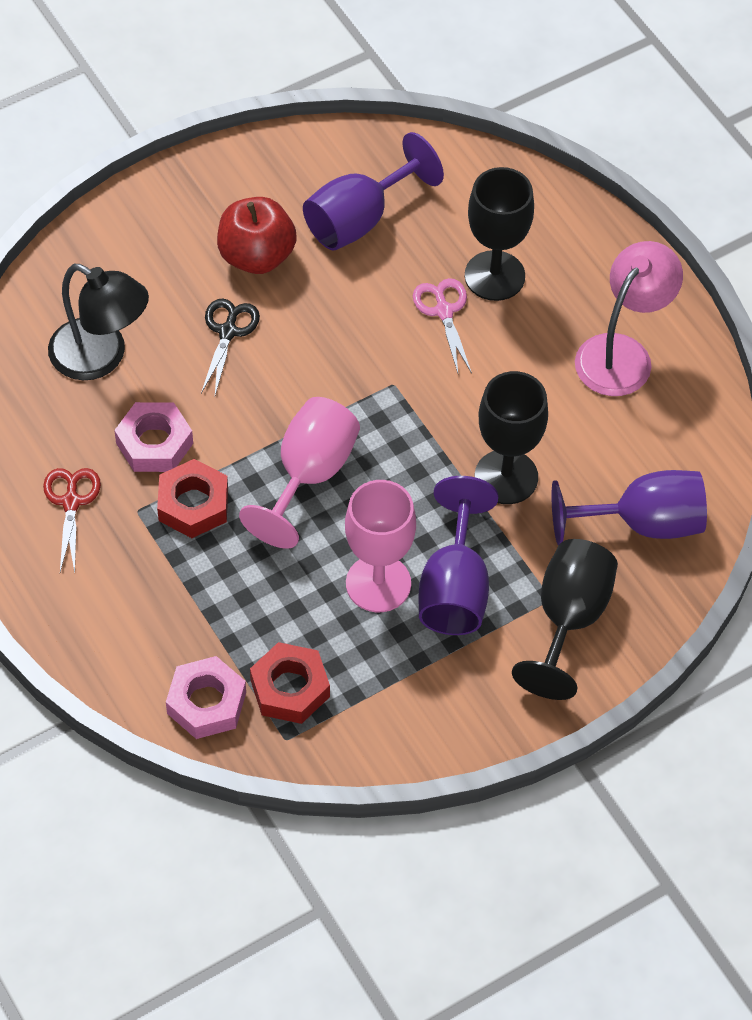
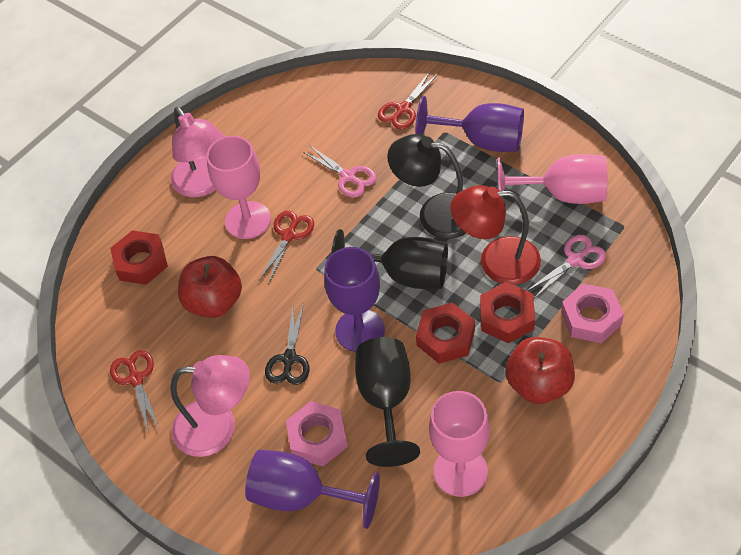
black goblet: 3 -> 2
pink goblet: 2 -> 3
pink lamp: 1 -> 2
pink scissors: 1 -> 2
red apple: 1 -> 2
red lamp: 0 -> 1
red nut: 2 -> 3
red scissors: 1 -> 3

